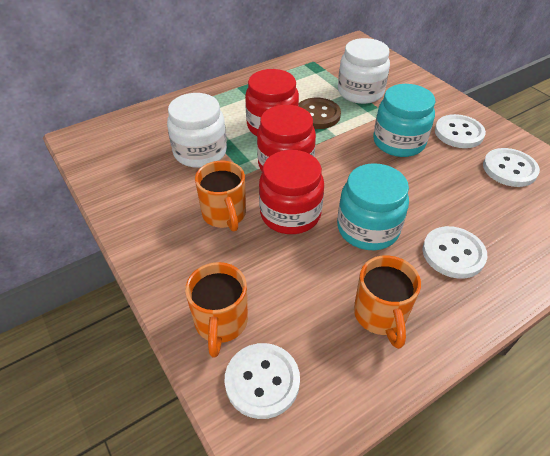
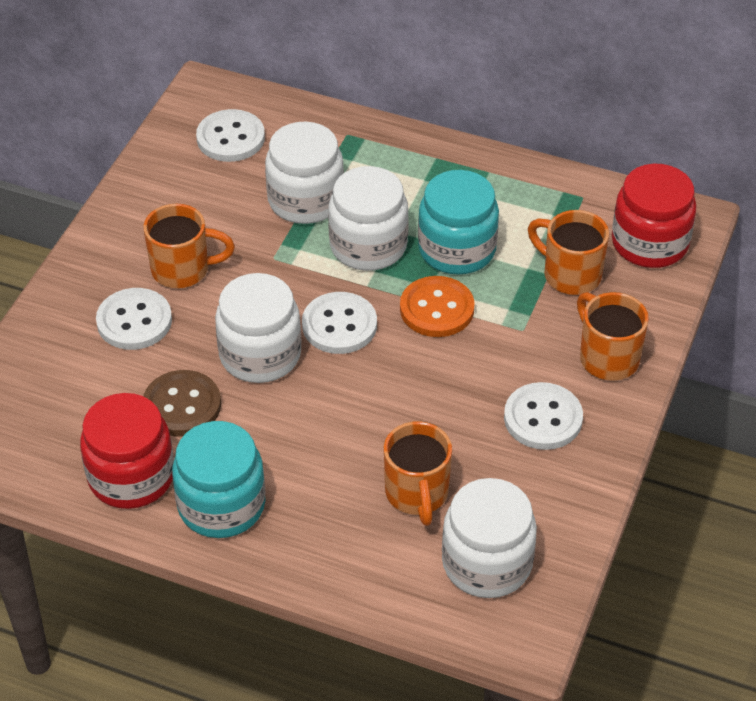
orange button: 0 -> 1
orange mug: 3 -> 4
red jar: 3 -> 2
white jar: 2 -> 4

